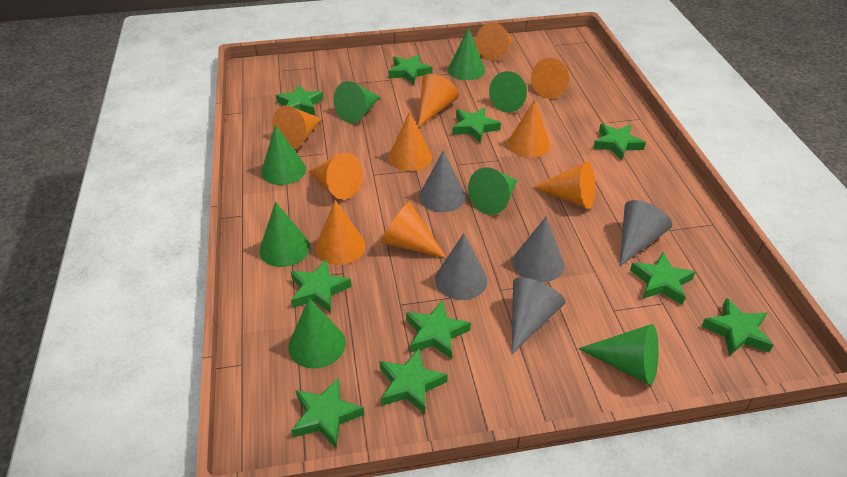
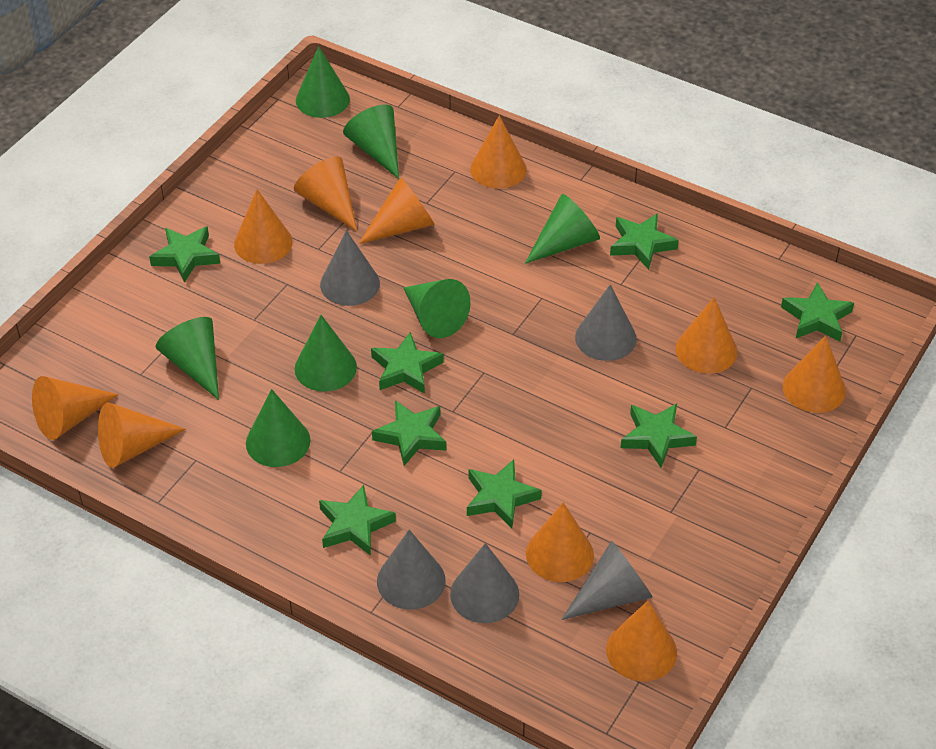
green cone: 8 -> 7
green star: 10 -> 8

